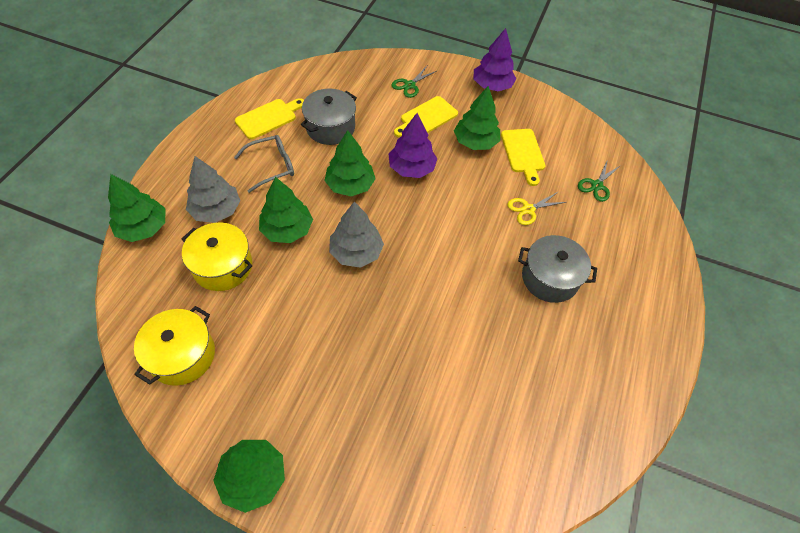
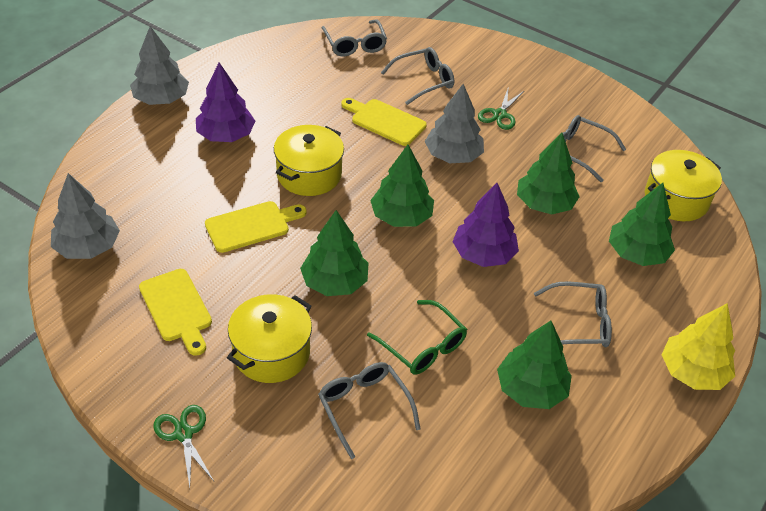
green glasses: 0 -> 1
grey glasses: 1 -> 5
grey pot: 2 -> 0
grey tree: 2 -> 3
yellow pot: 2 -> 3
yellow scissors: 1 -> 0
yellow tree: 0 -> 1

